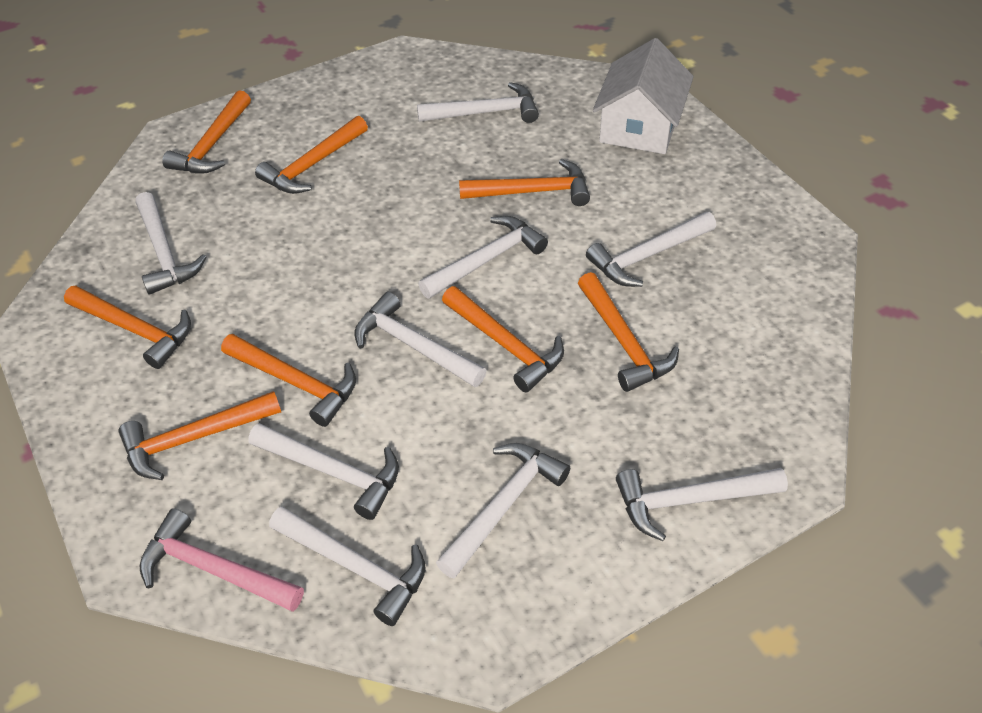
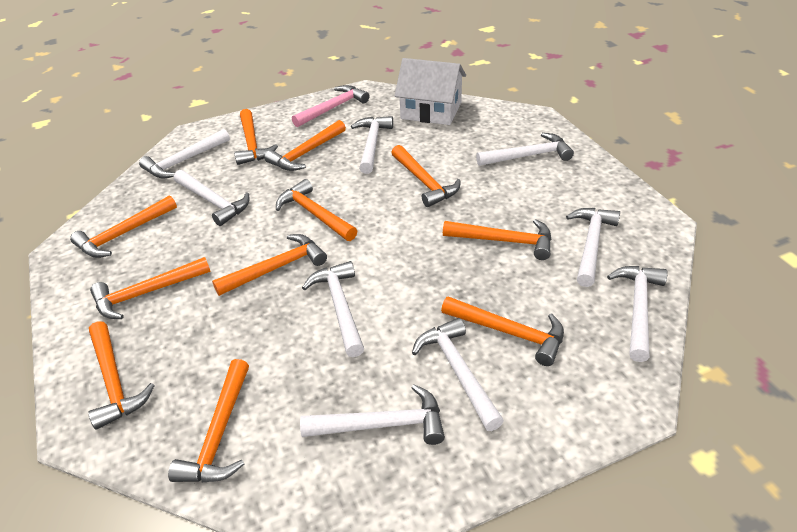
orange hammer: 8 -> 11

